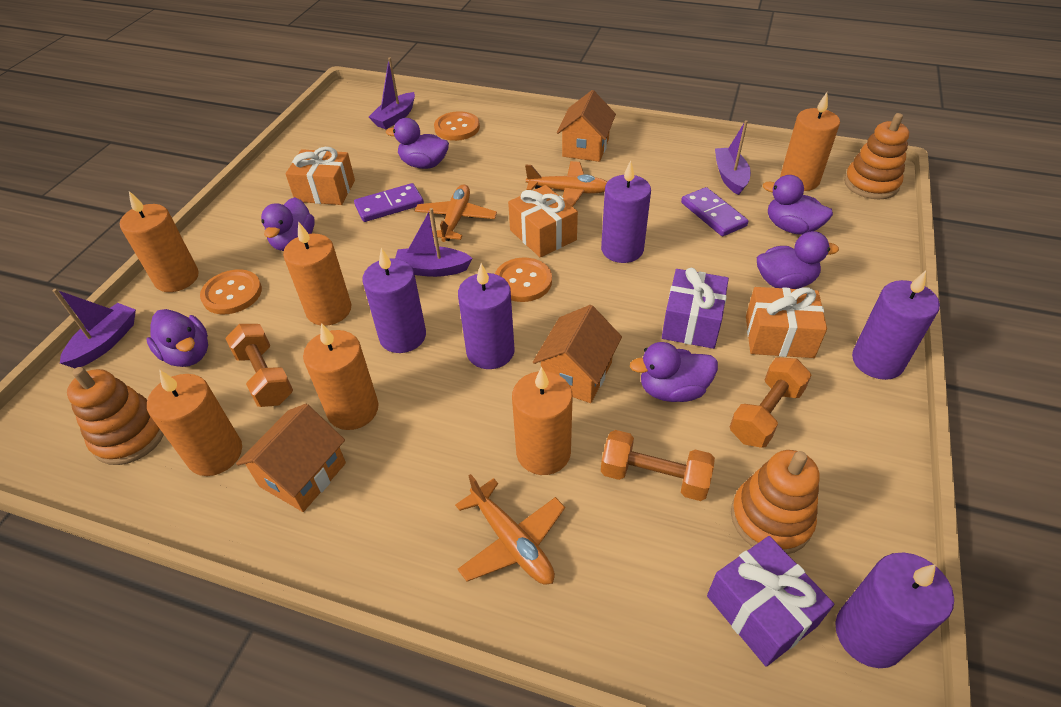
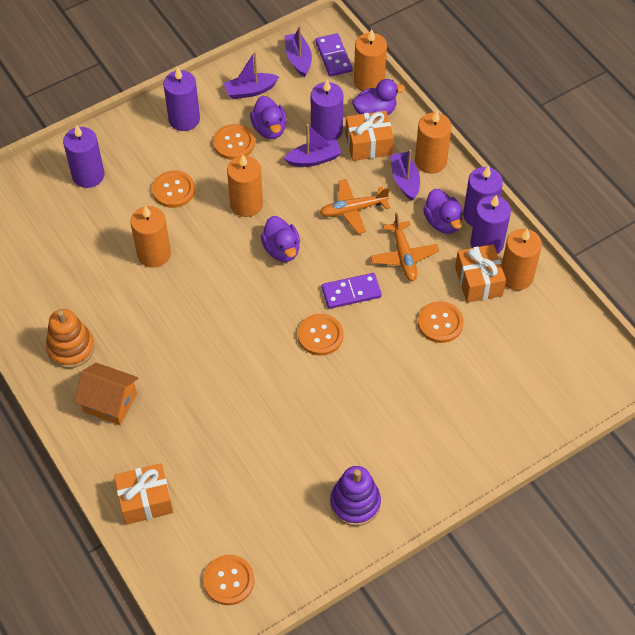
orange button: 3 -> 5
orange candle: 6 -> 5
orange dumbbell: 3 -> 0
orange house: 3 -> 1
orange plane: 3 -> 2
orange stacking toy: 3 -> 1
purple duck: 6 -> 4
purple gift: 2 -> 0
purple stacking toy: 0 -> 1

